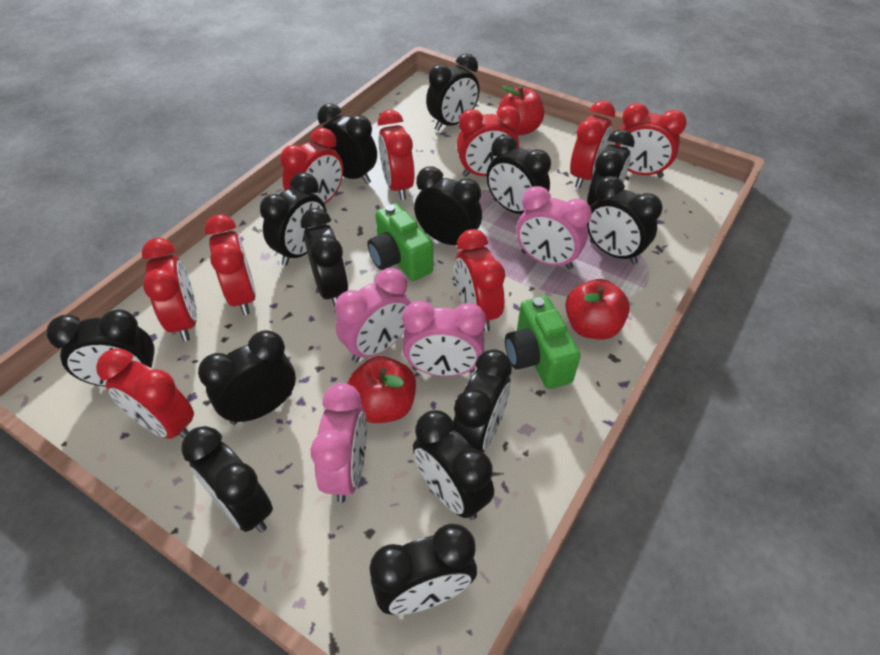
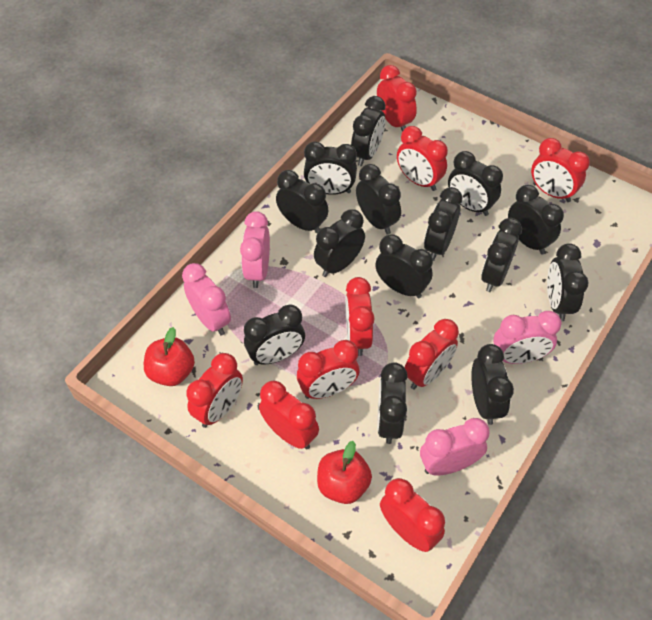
green camera: 2 -> 0
red apple: 3 -> 2

